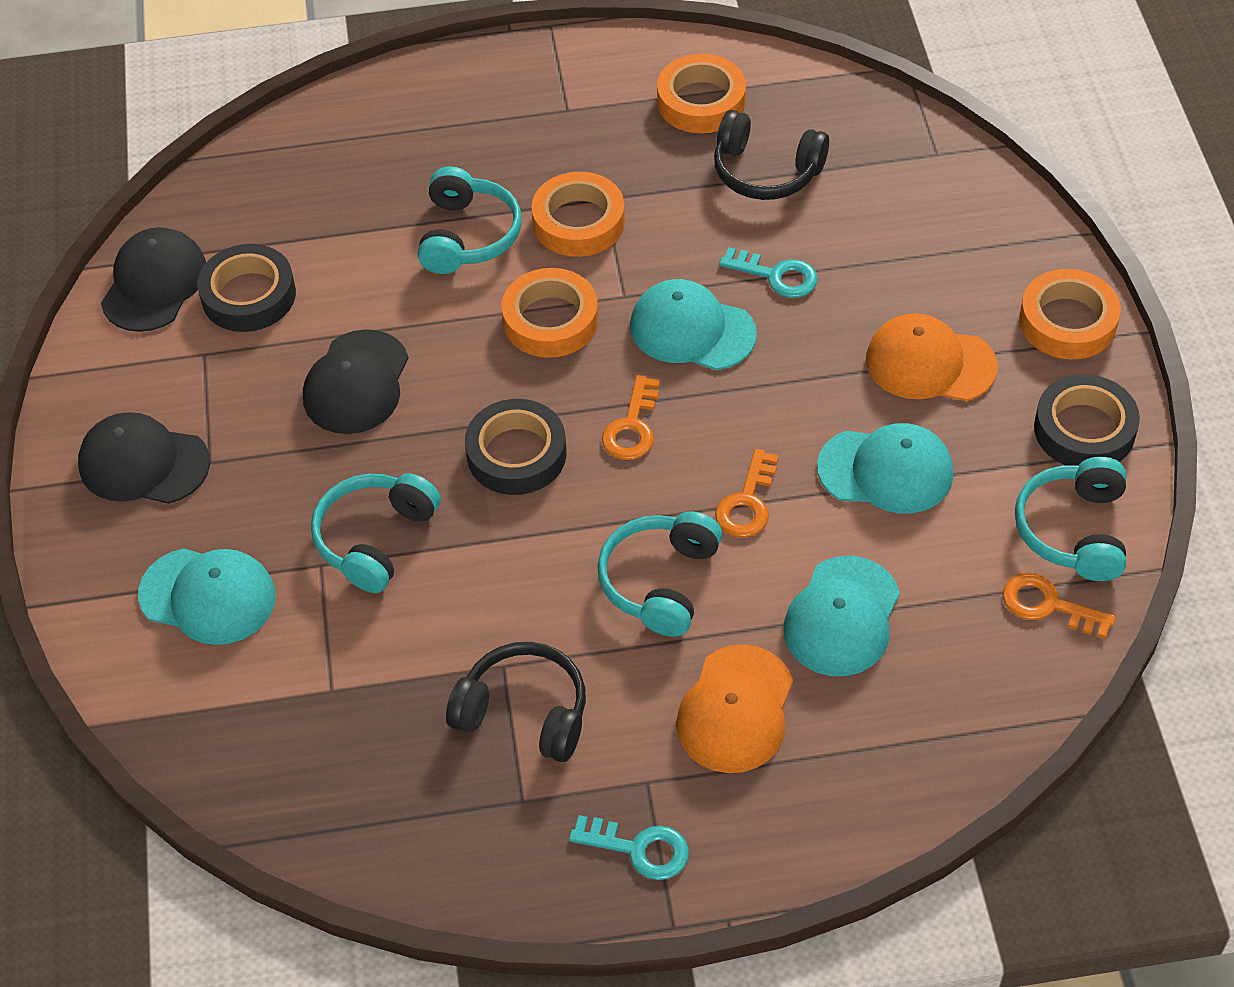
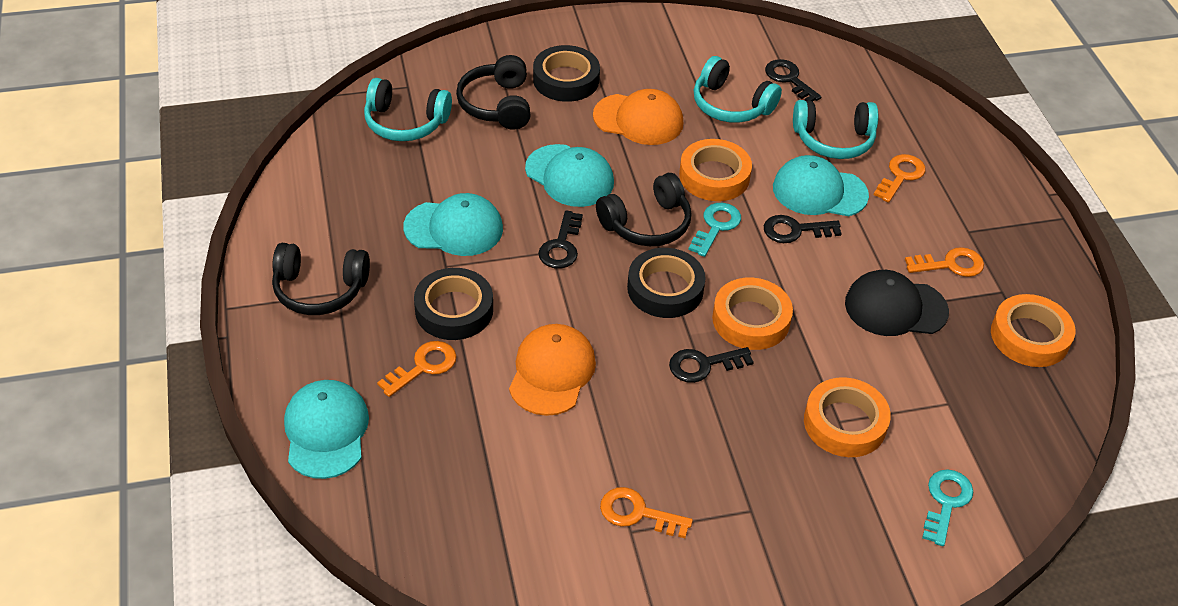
black cap: 3 -> 1
black headphones: 2 -> 3
black key: 0 -> 4
orange key: 3 -> 4
turquoise headphones: 4 -> 3

